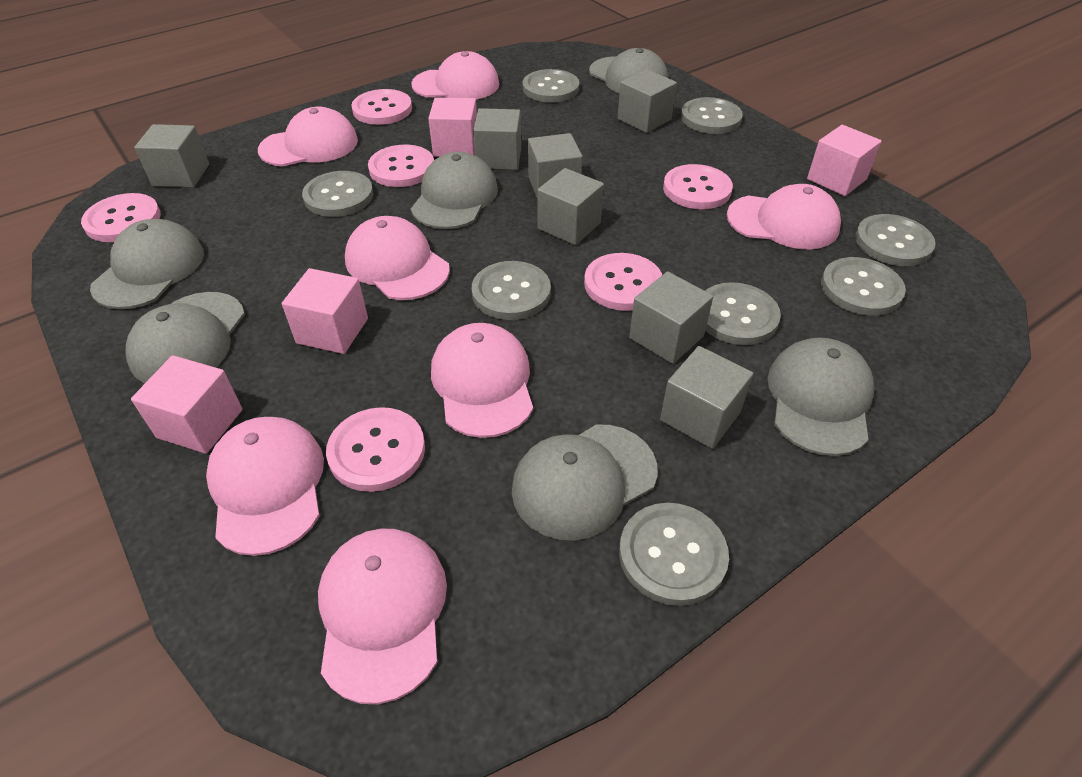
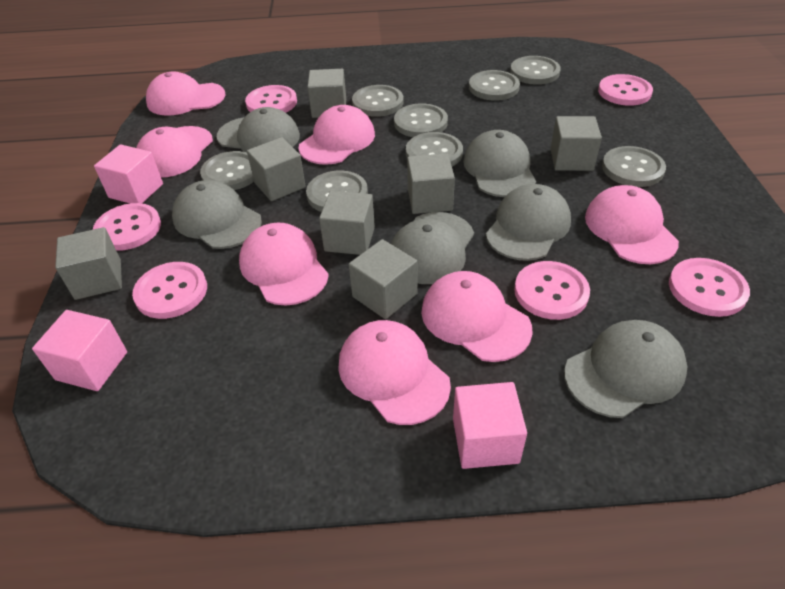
pink cube: 4 -> 3

